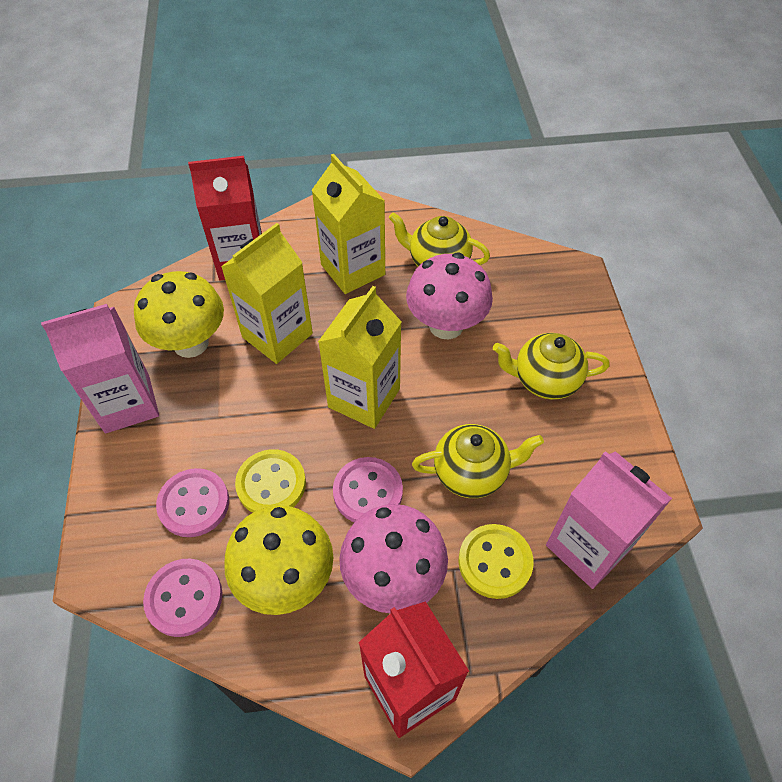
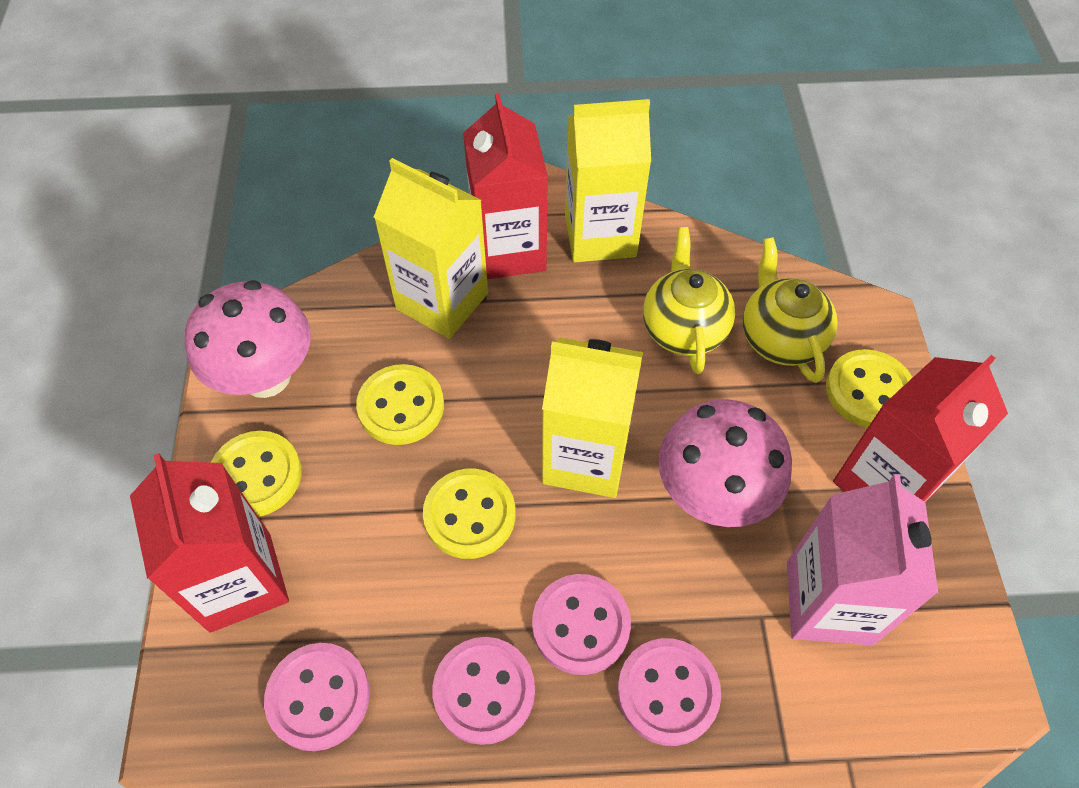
pink button: 3 -> 4
pink carton: 2 -> 1
red carton: 2 -> 3
yellow button: 2 -> 4
yellow mushroom: 2 -> 0
yellow teapot: 3 -> 2

